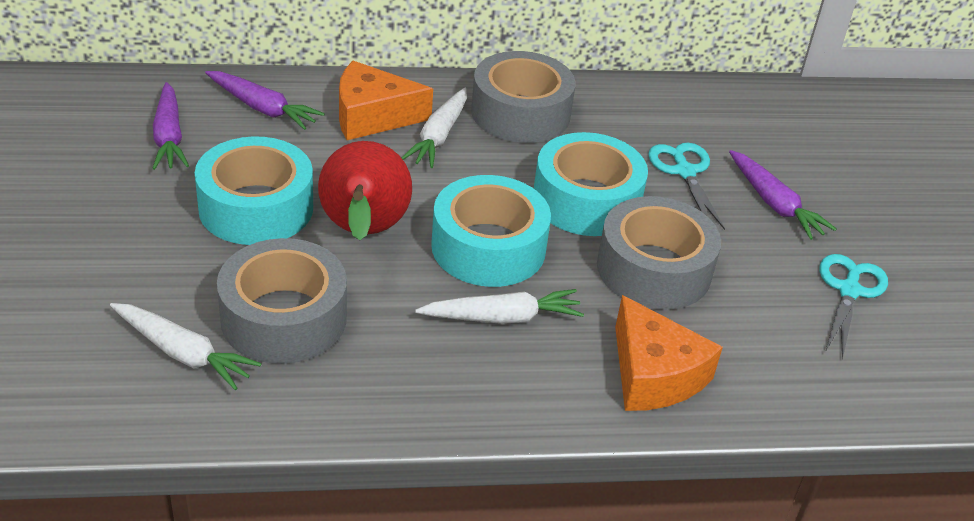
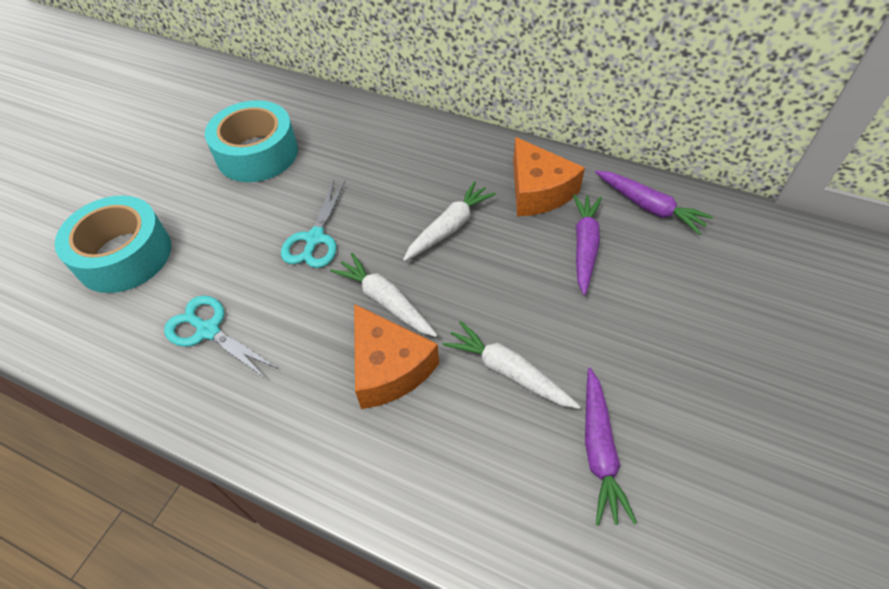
grey tape: 3 -> 0
red pear: 1 -> 0
turquoise tape: 3 -> 2

